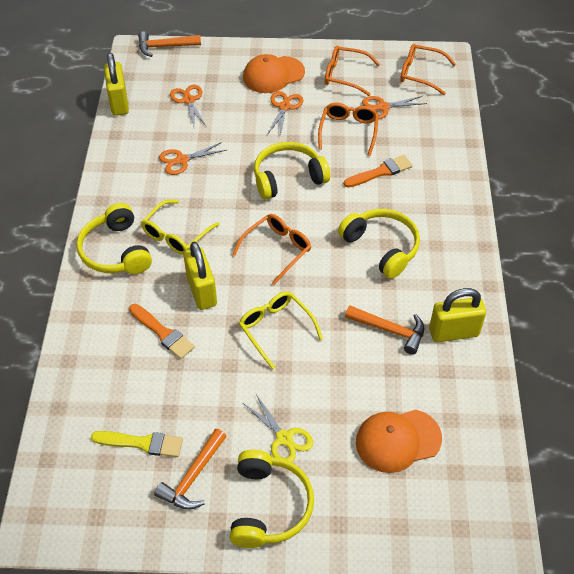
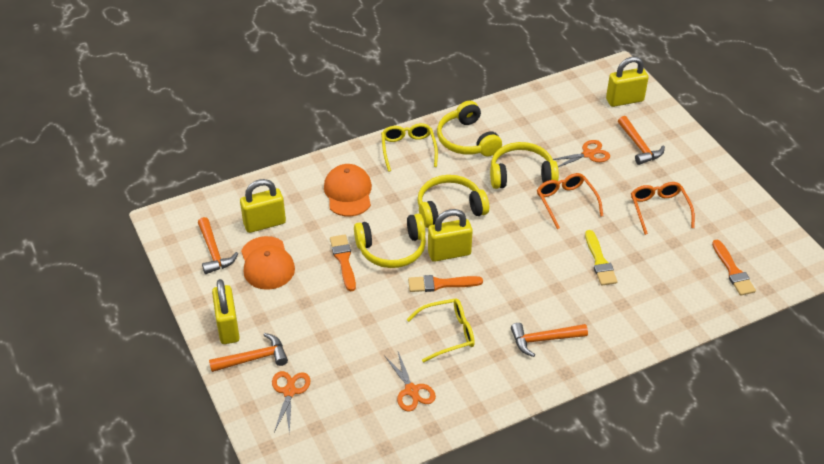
orange brush: 2 -> 3
orange glasses: 4 -> 2
orange hammer: 3 -> 4
orange scissors: 4 -> 3
yellow padlock: 3 -> 4
yellow scissors: 1 -> 0

